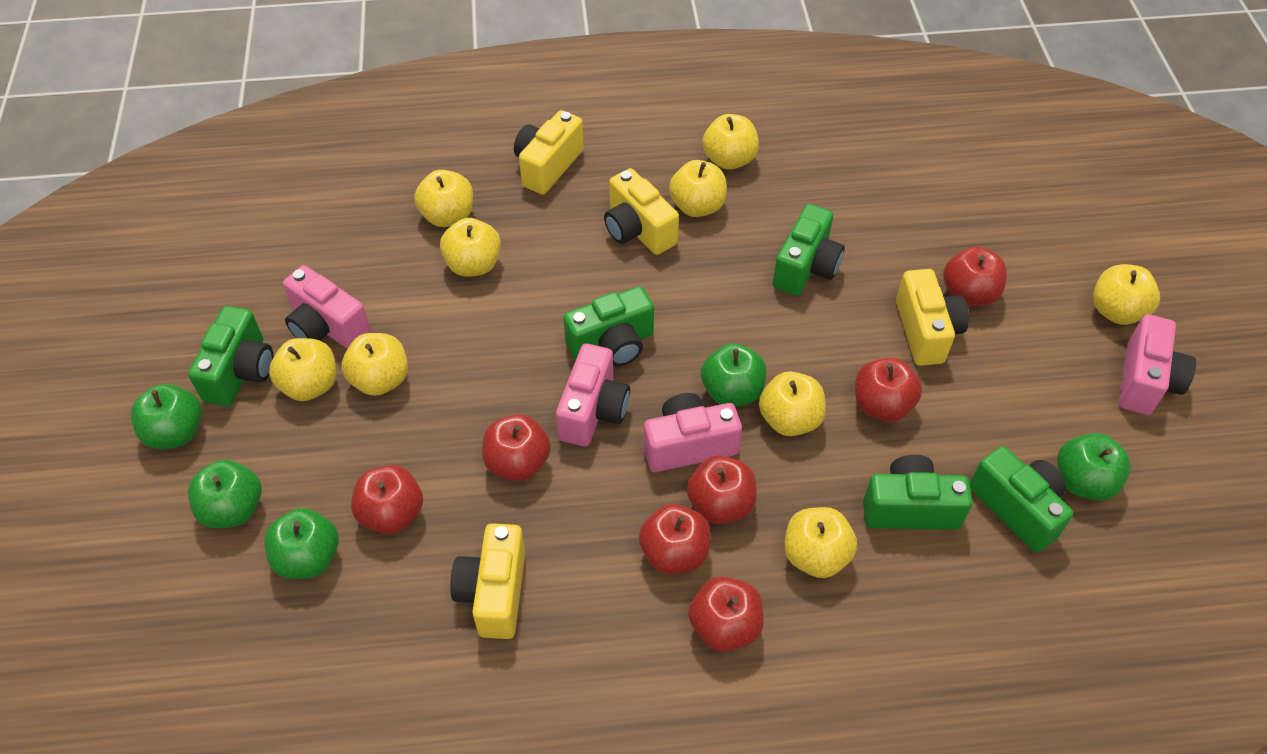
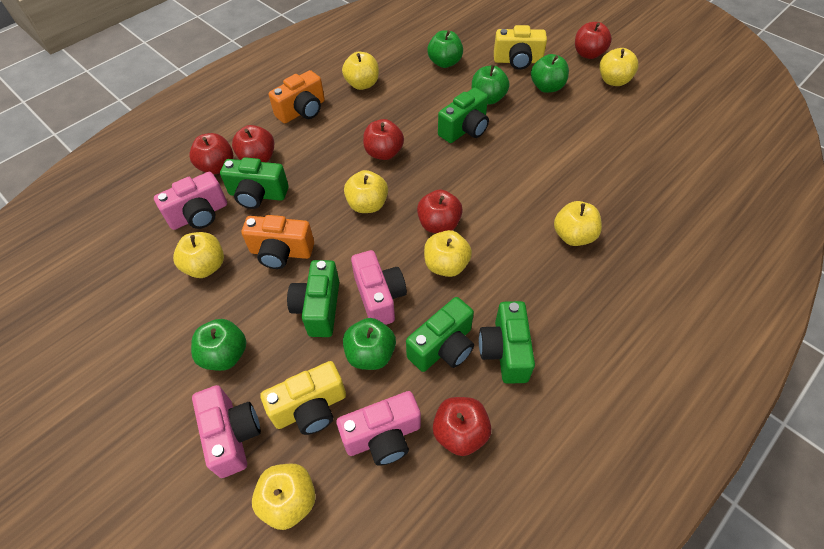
orange camera: 0 -> 2
red apple: 7 -> 6
yellow apple: 9 -> 7
yellow camera: 4 -> 2

